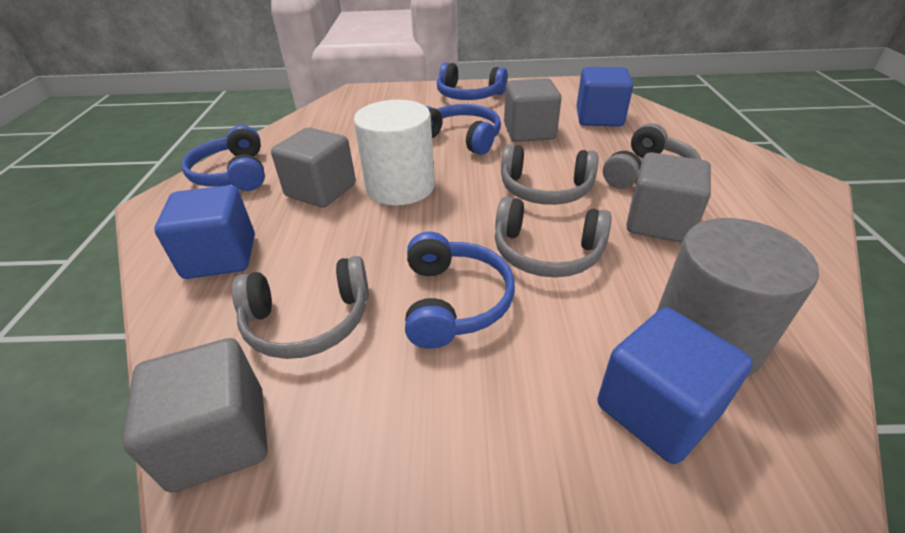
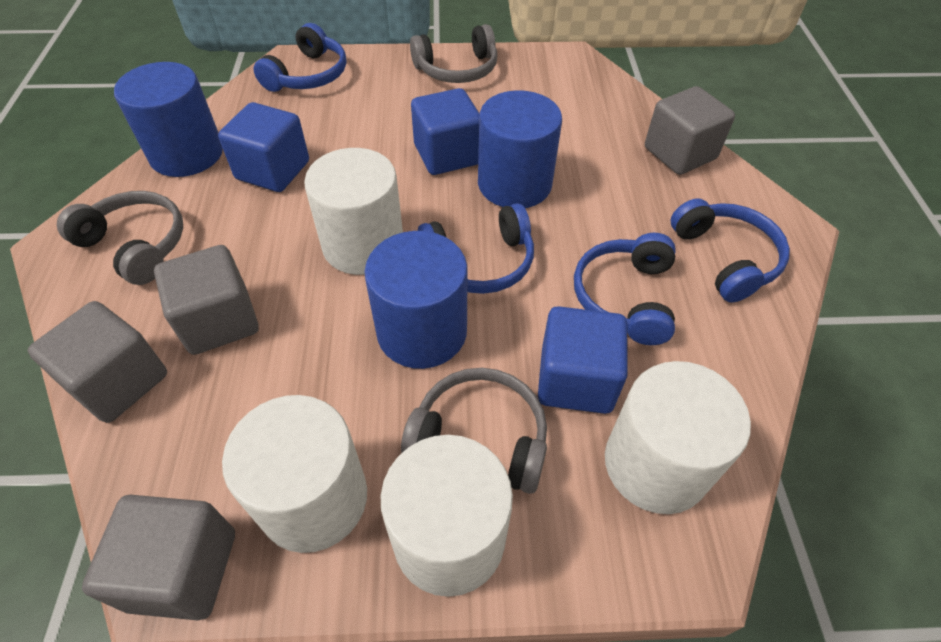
blue cylinder: 0 -> 3
grey cylinder: 1 -> 0
grey headphones: 4 -> 3
white cylinder: 1 -> 4

